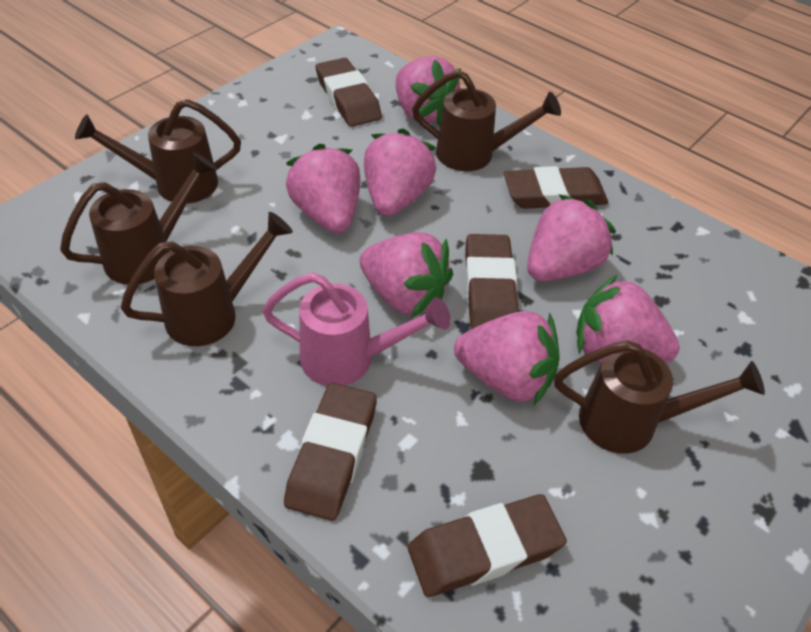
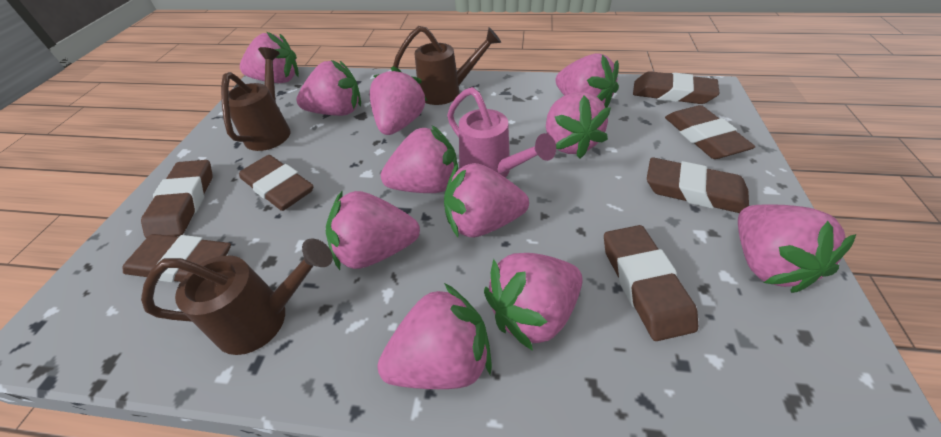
brown eraser: 5 -> 7
brown watering can: 5 -> 3
pink strawberry: 7 -> 11

